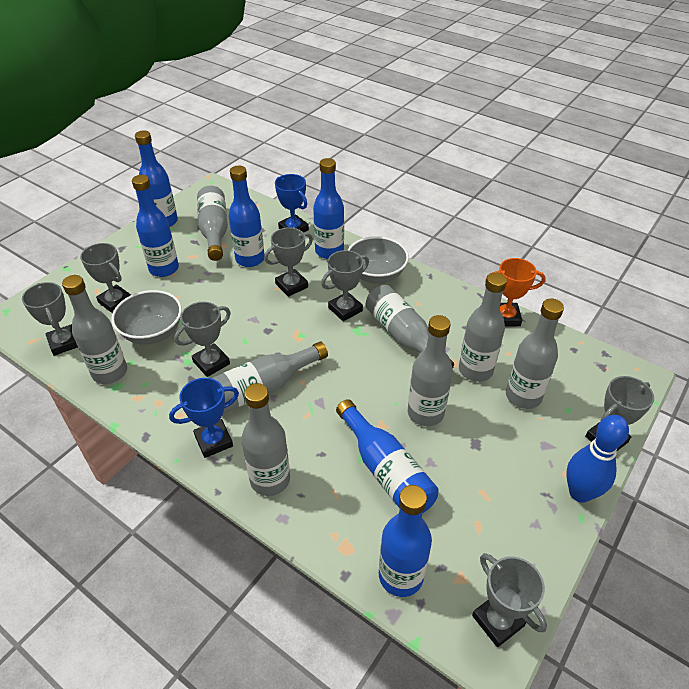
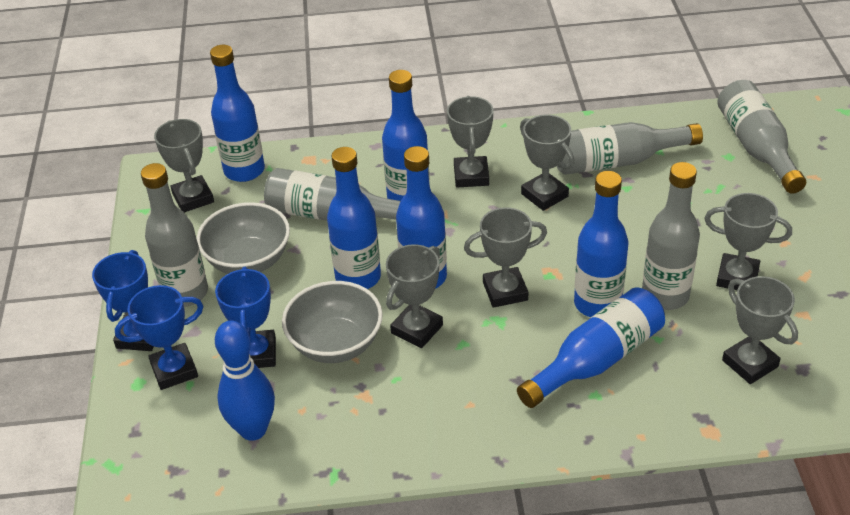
blue trophy: 2 -> 3
grey bottle: 8 -> 5
orange trophy: 1 -> 0

